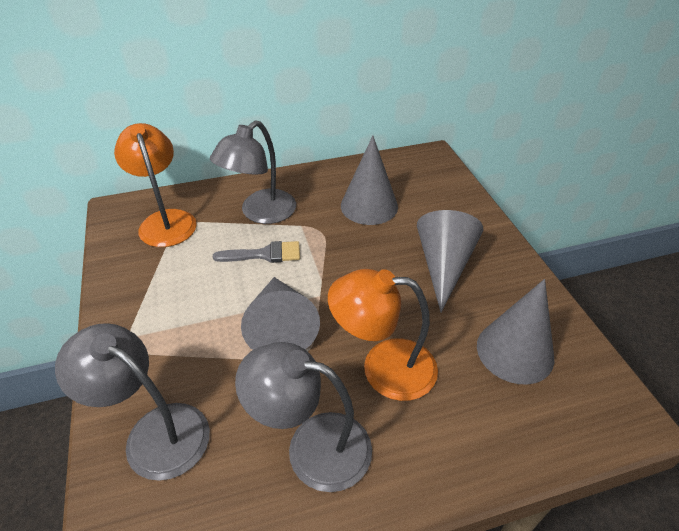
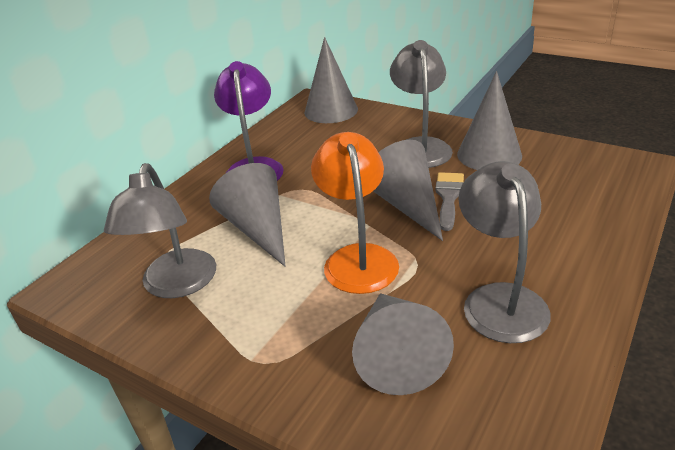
grey cone: 4 -> 5
orange lamp: 2 -> 1
purple lamp: 0 -> 1

